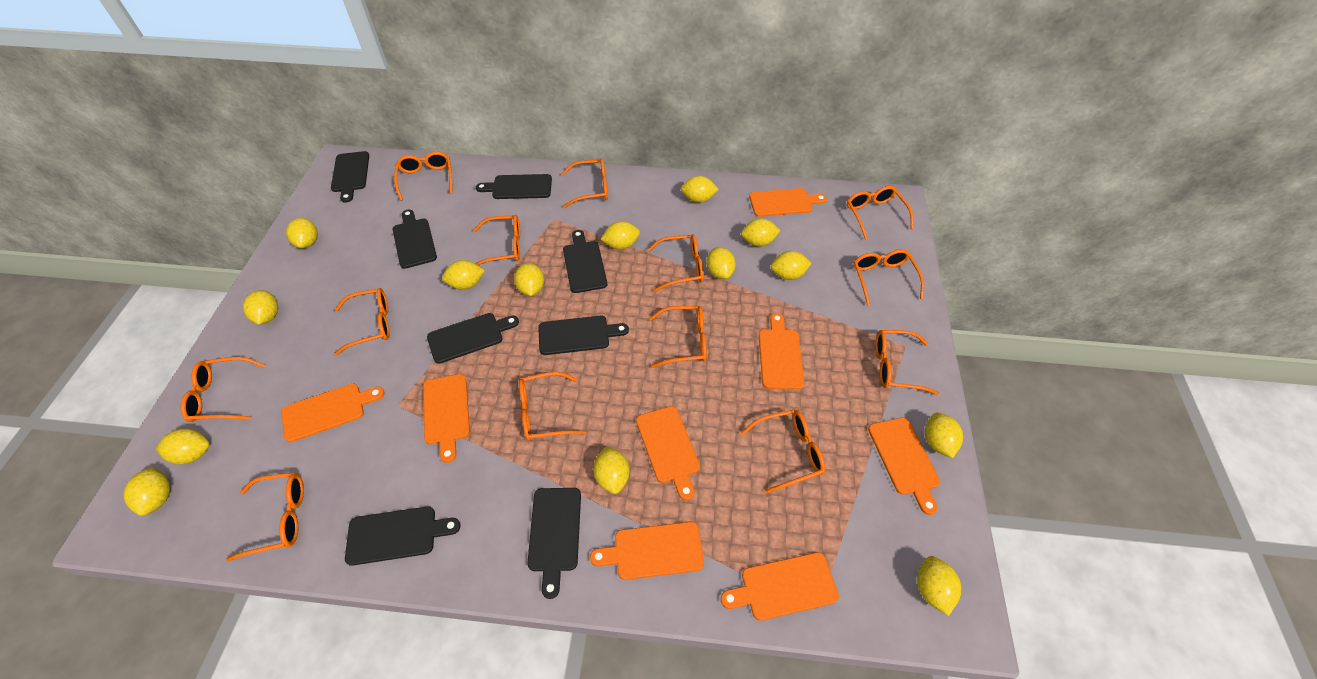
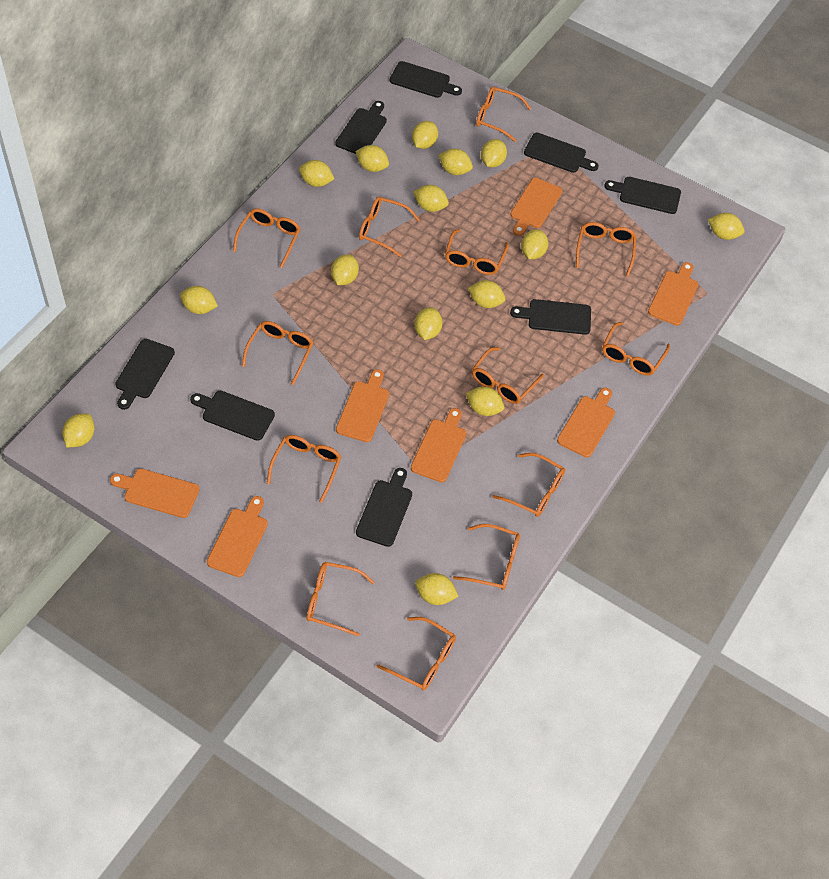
orange cutting board: 8 -> 7
yellow lemon: 14 -> 15

